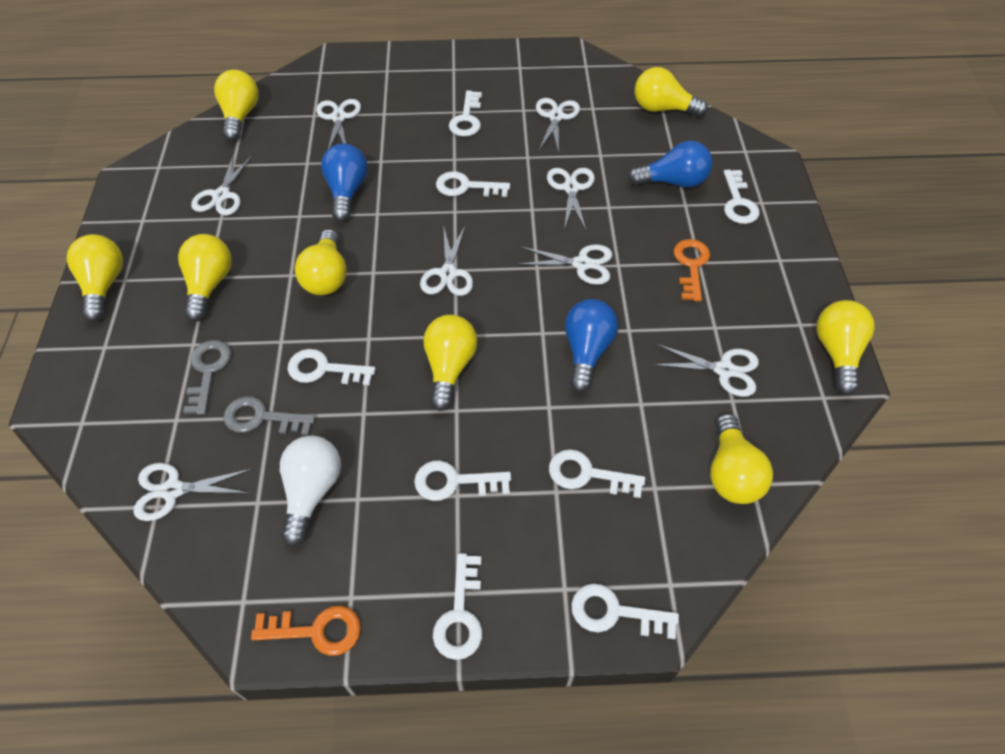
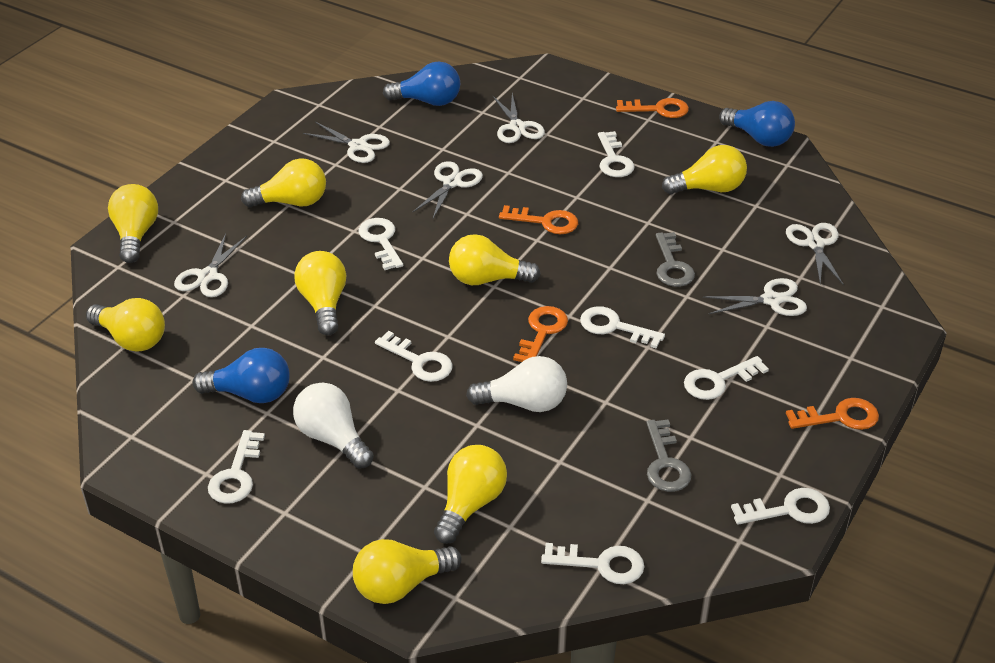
orange key: 2 -> 4
white light bulb: 1 -> 2
white scissors: 8 -> 6

